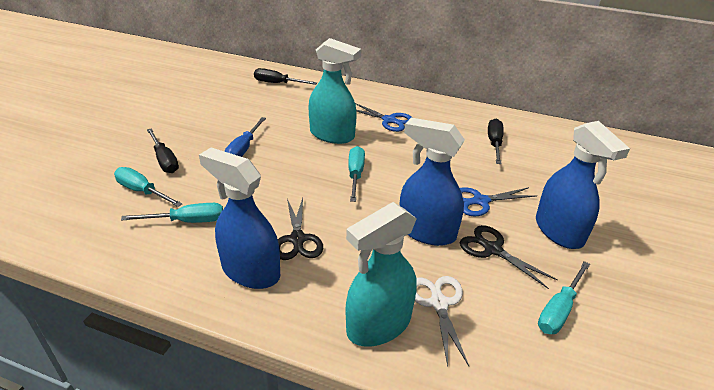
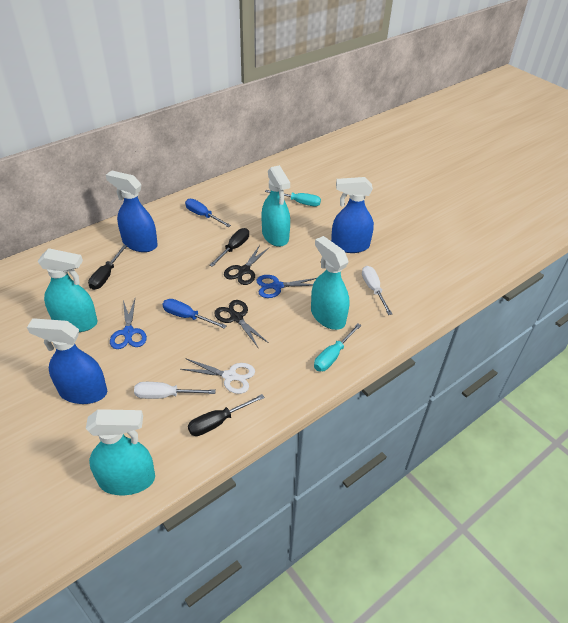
blue screwdriver: 1 -> 2
turquoise screwdriver: 4 -> 2
turquoise spray bottle: 2 -> 4
white screwdriver: 0 -> 2

